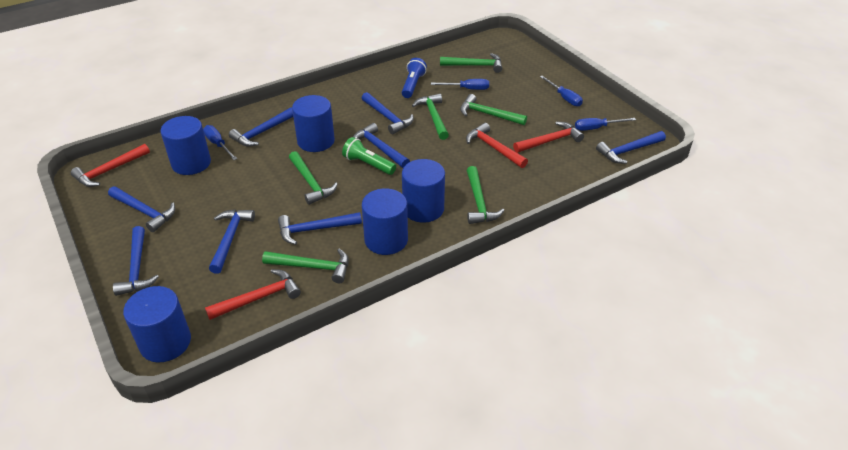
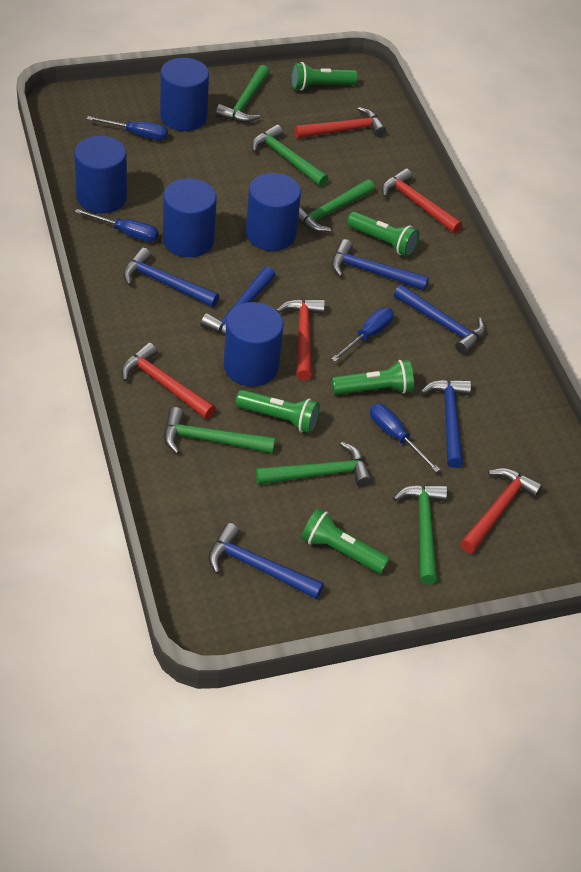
blue flashlight: 1 -> 0
blue hammer: 8 -> 6
green flashlight: 1 -> 5
red hammer: 4 -> 5

